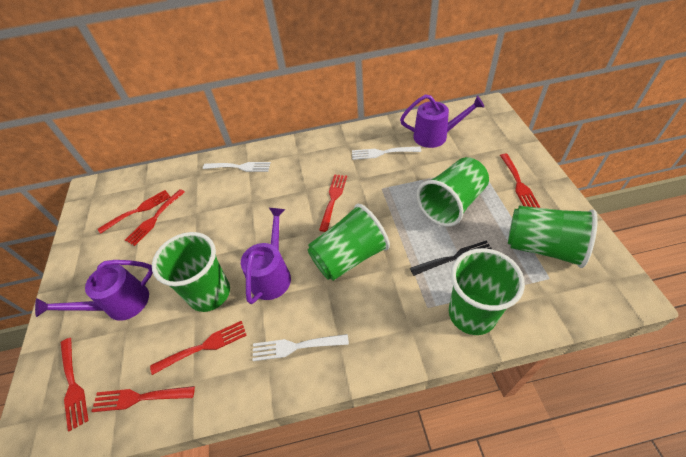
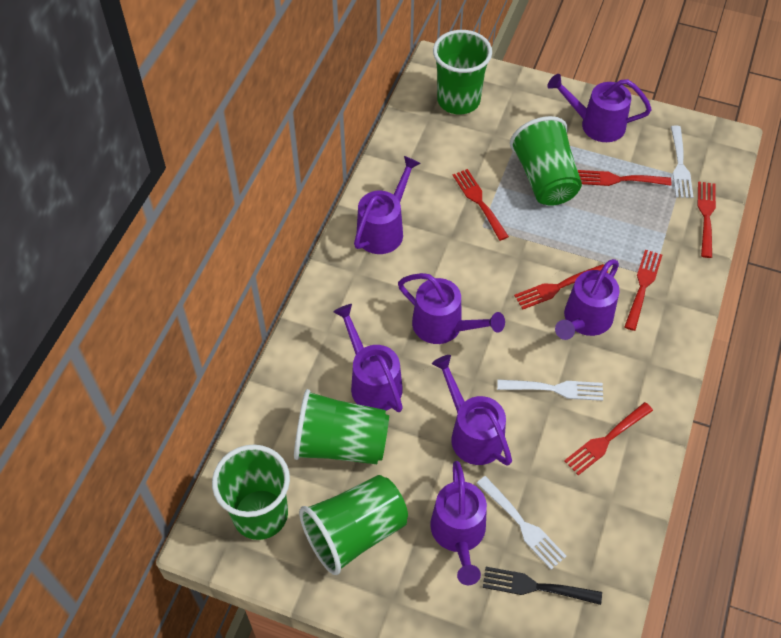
purple watering can: 3 -> 7
red fork: 7 -> 6

